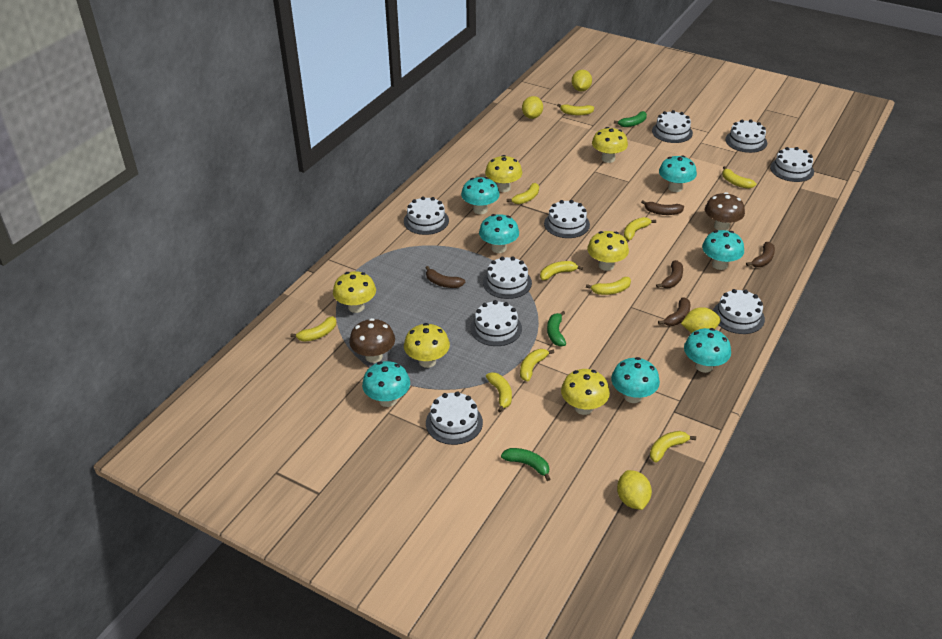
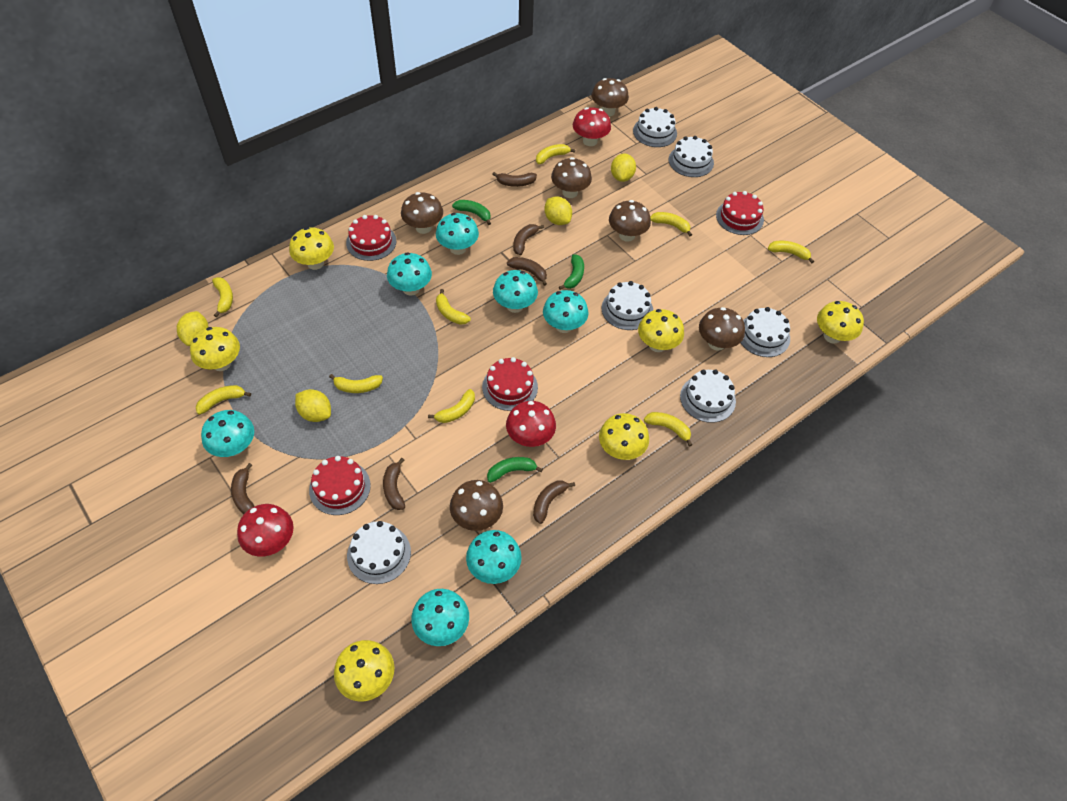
brown banana: 5 -> 6
brown mushroom: 2 -> 6
red cake: 0 -> 4
red mushroom: 0 -> 3
white cake: 9 -> 6
yellow banana: 10 -> 9

